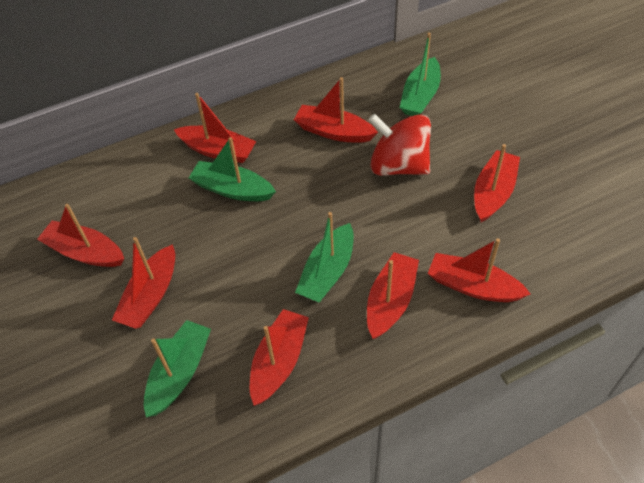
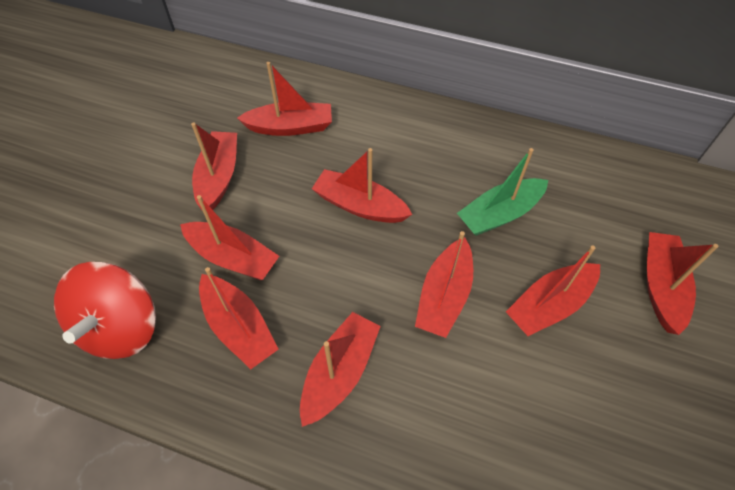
green boat: 4 -> 1
red boat: 8 -> 9

